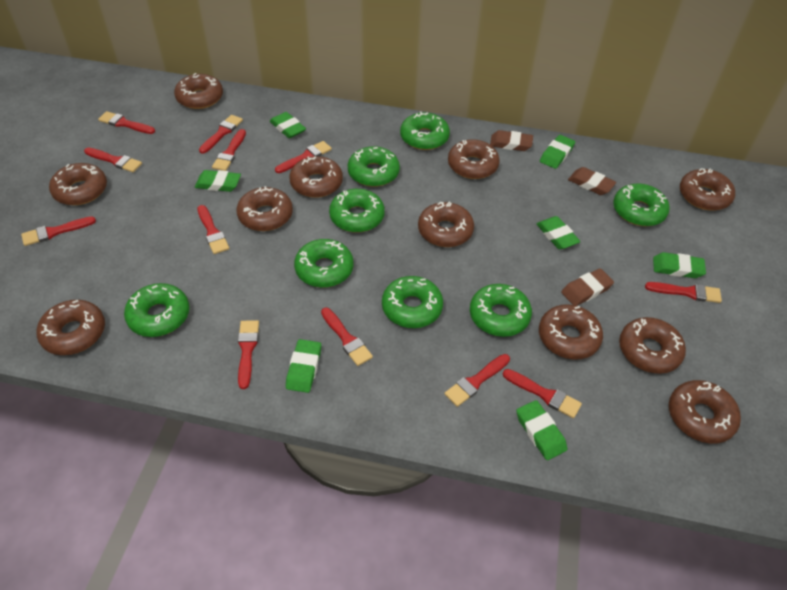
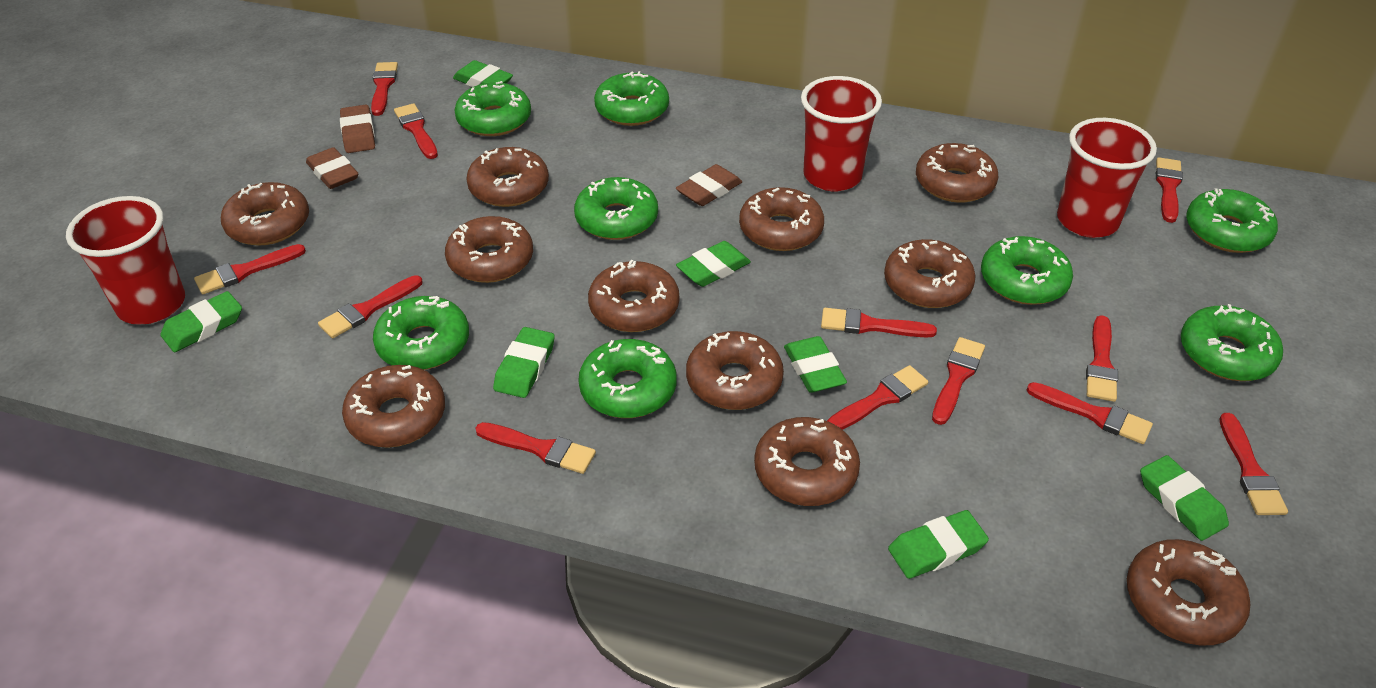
red cup: 0 -> 3

